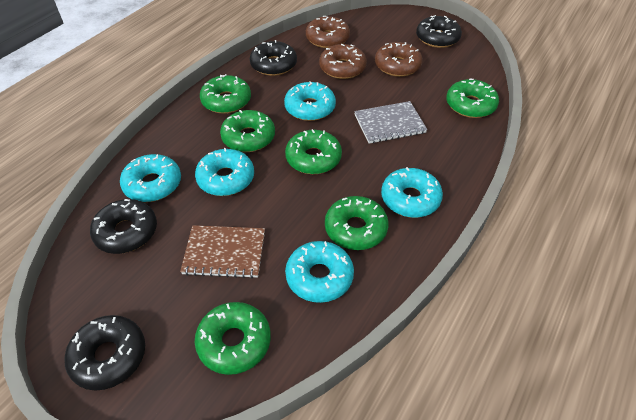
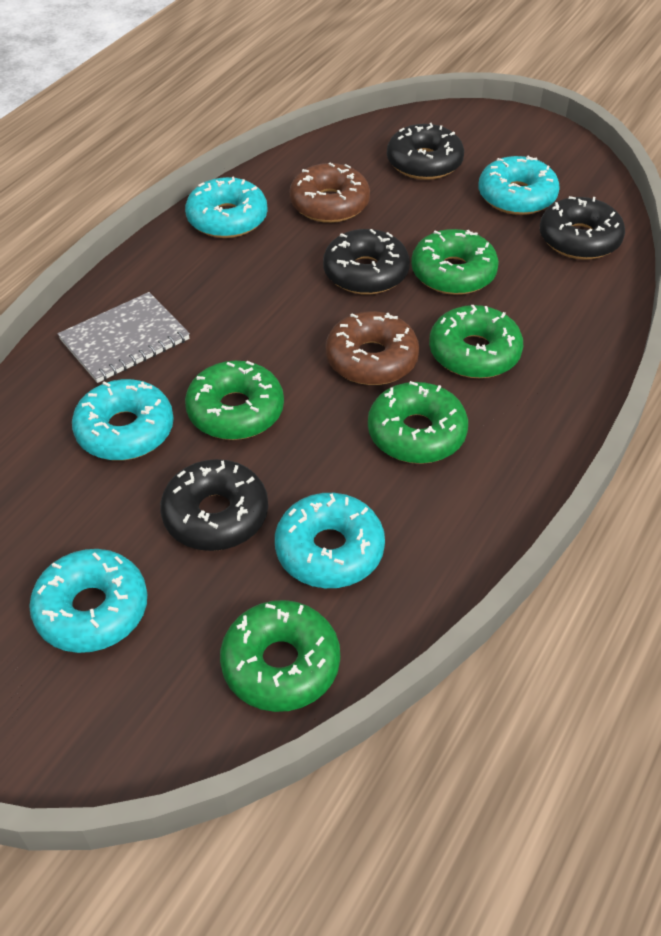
brown donut: 3 -> 2
brown notebook: 1 -> 0
green donut: 6 -> 5

